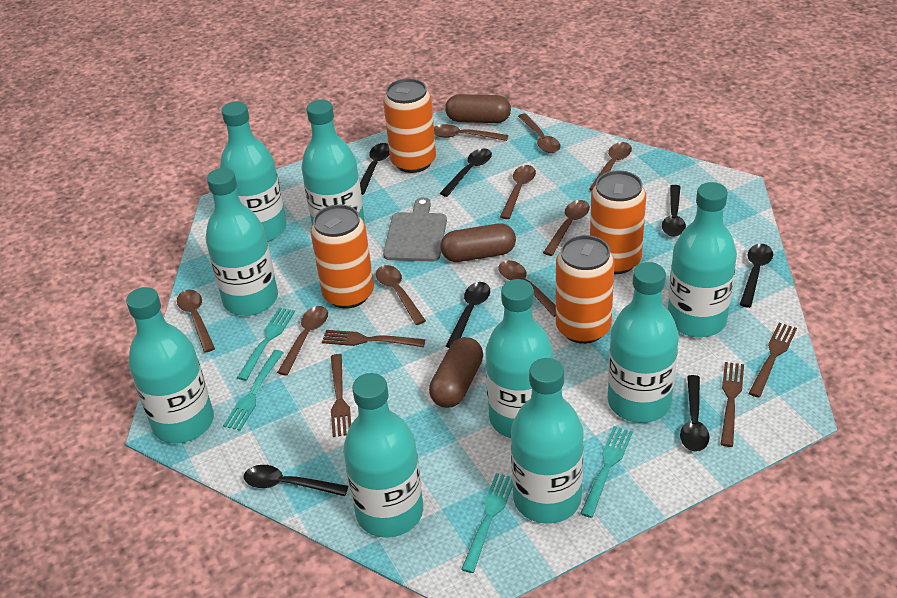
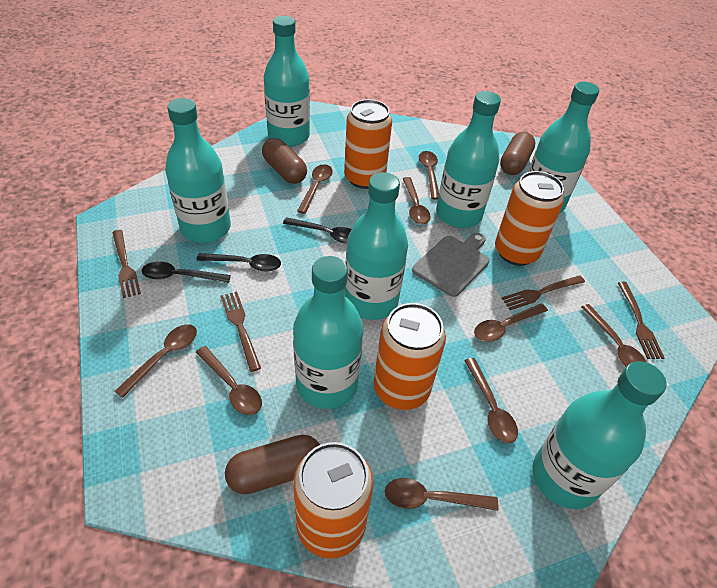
black spoon: 7 -> 3
turquoise bottle: 9 -> 7
turquoise fork: 4 -> 0

